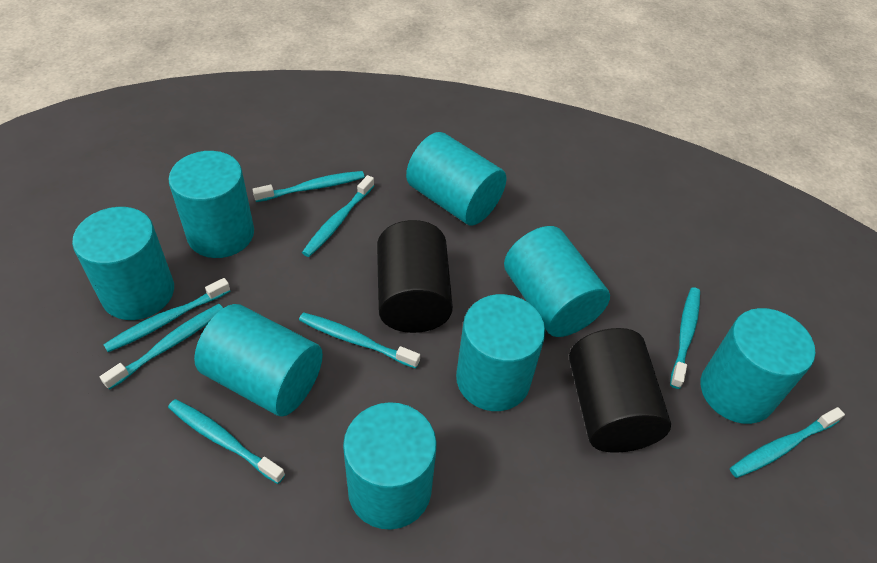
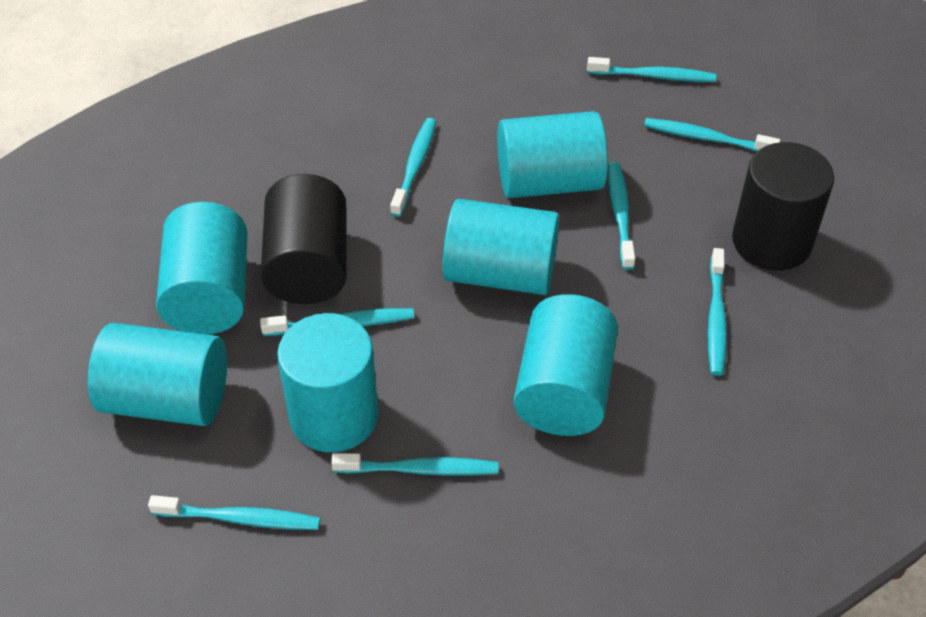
turquoise cylinder: 8 -> 6

